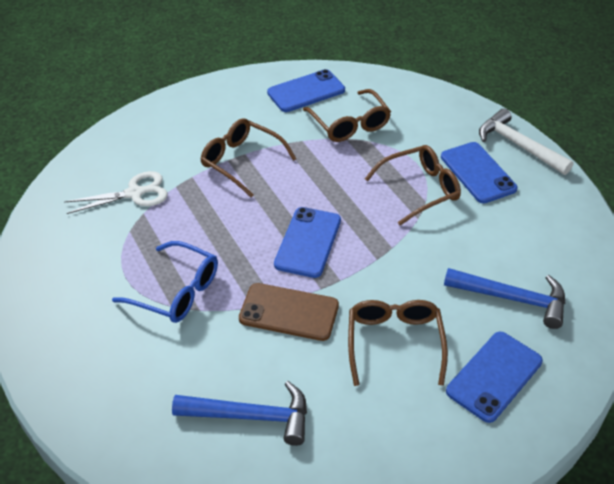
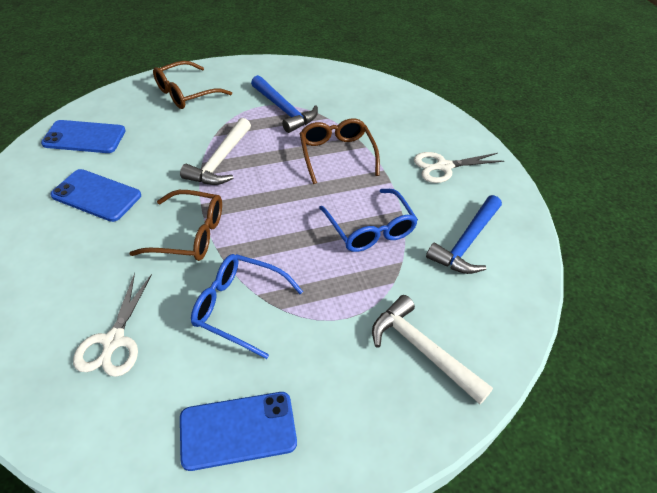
blue glasses: 1 -> 2
blue phone: 4 -> 3
brown glasses: 4 -> 3
brown phone: 1 -> 0
white hammer: 1 -> 2
white scissors: 1 -> 2

